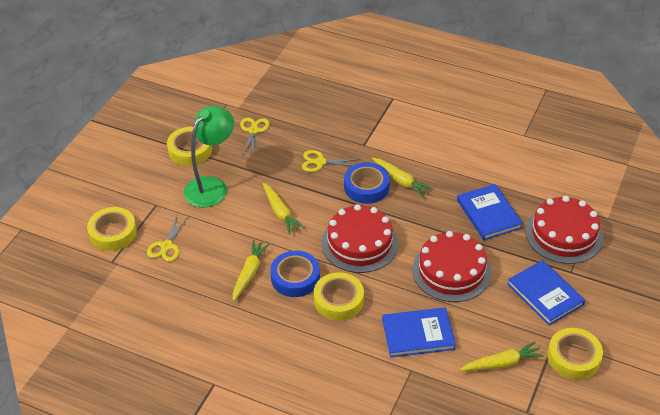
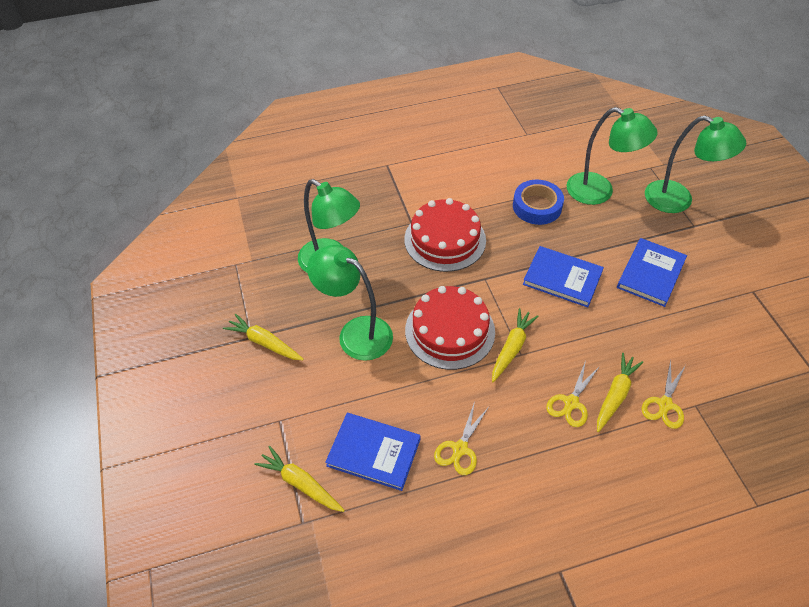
blue tape: 2 -> 1
green lamp: 1 -> 4
red cake: 3 -> 2
yellow tape: 4 -> 0

